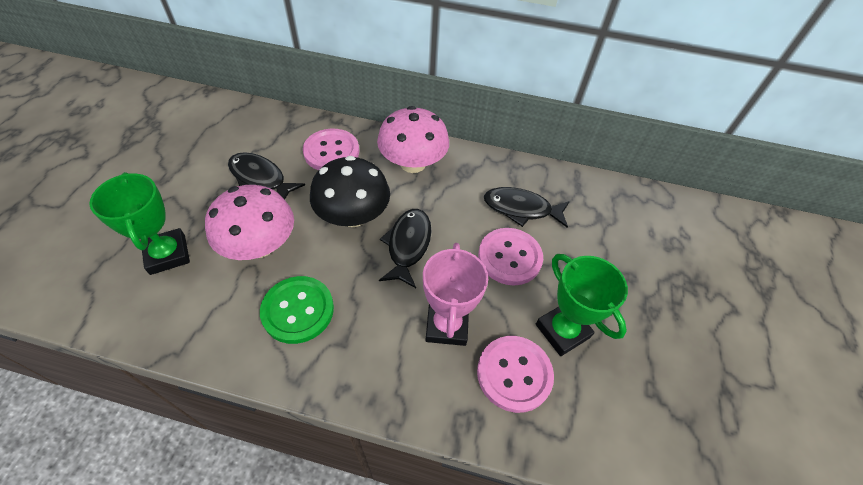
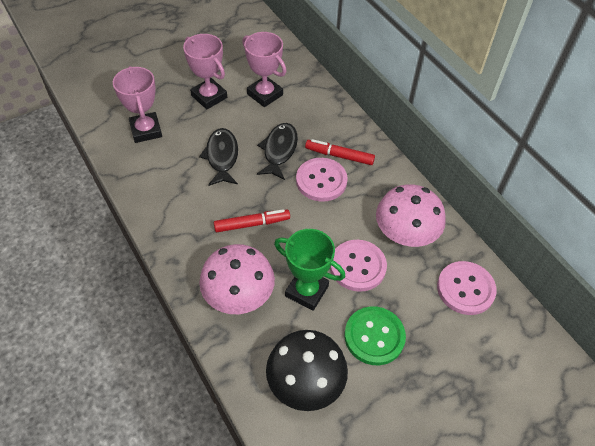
black fish: 3 -> 2
green trophy: 2 -> 1
pink trophy: 1 -> 3
red marker: 0 -> 2

